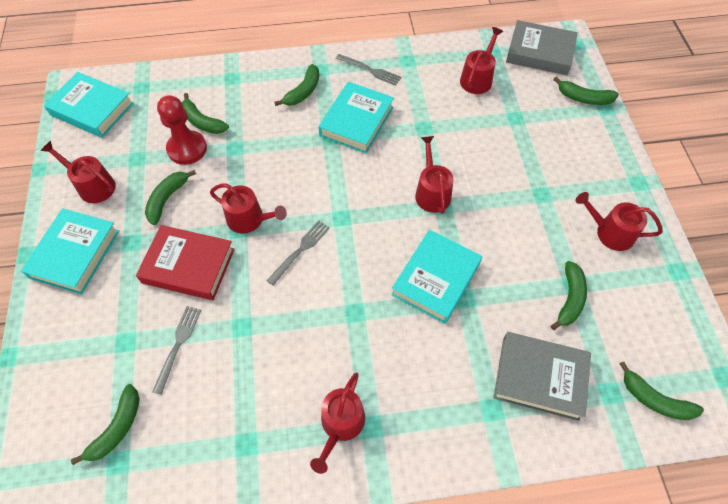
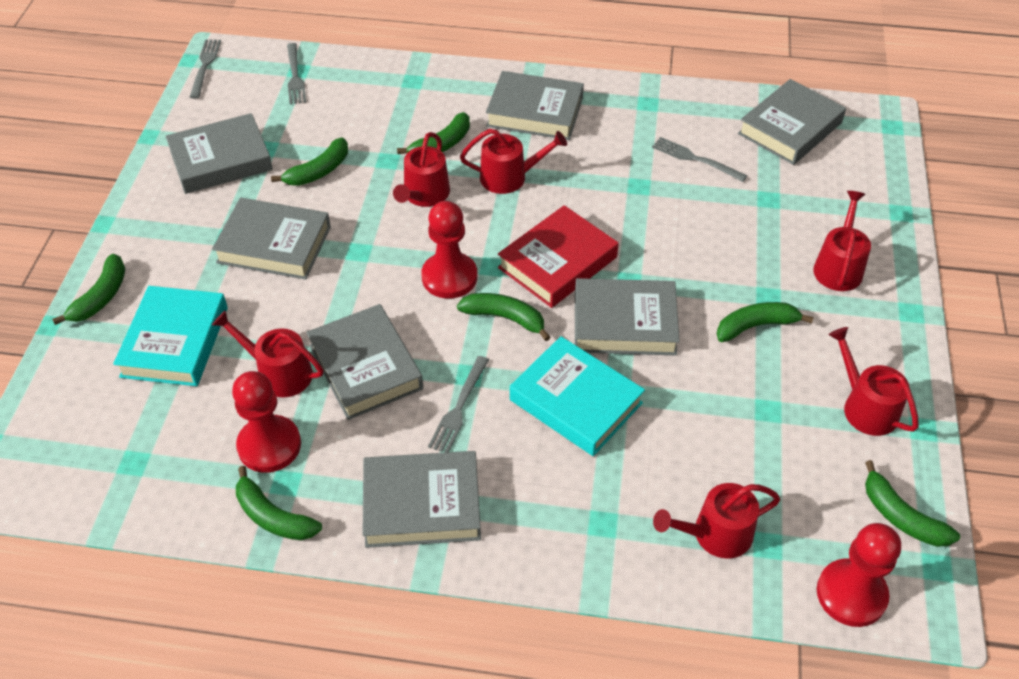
grey book: 2 -> 7
grey fork: 3 -> 4
red pawn: 1 -> 3
turquoise book: 4 -> 2

